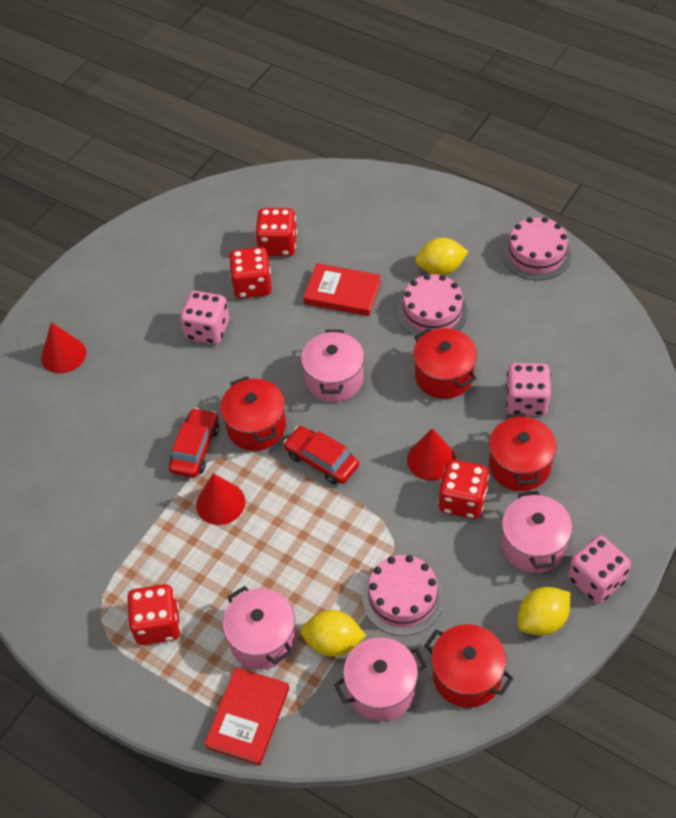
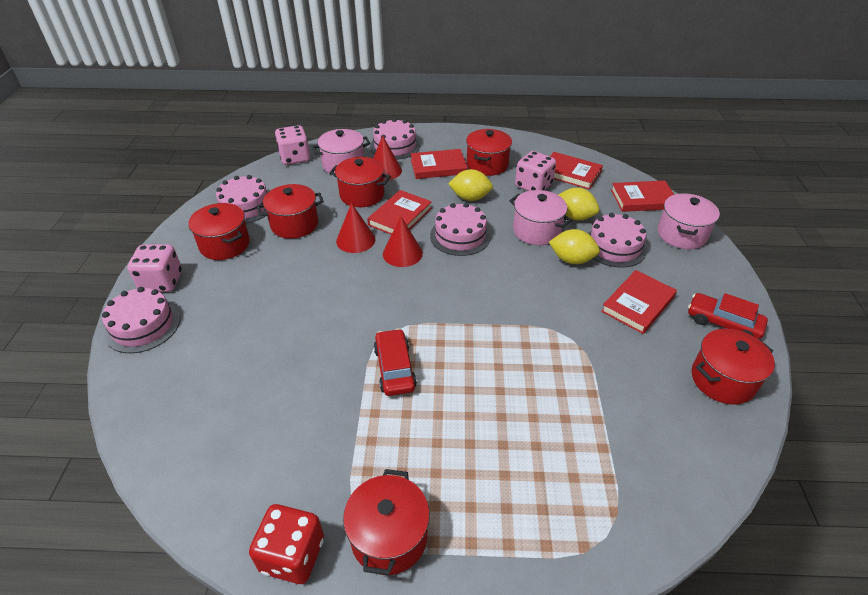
pink cake: 3 -> 5
pink pot: 4 -> 3
red book: 2 -> 5
red dice: 4 -> 1
red pot: 4 -> 6

